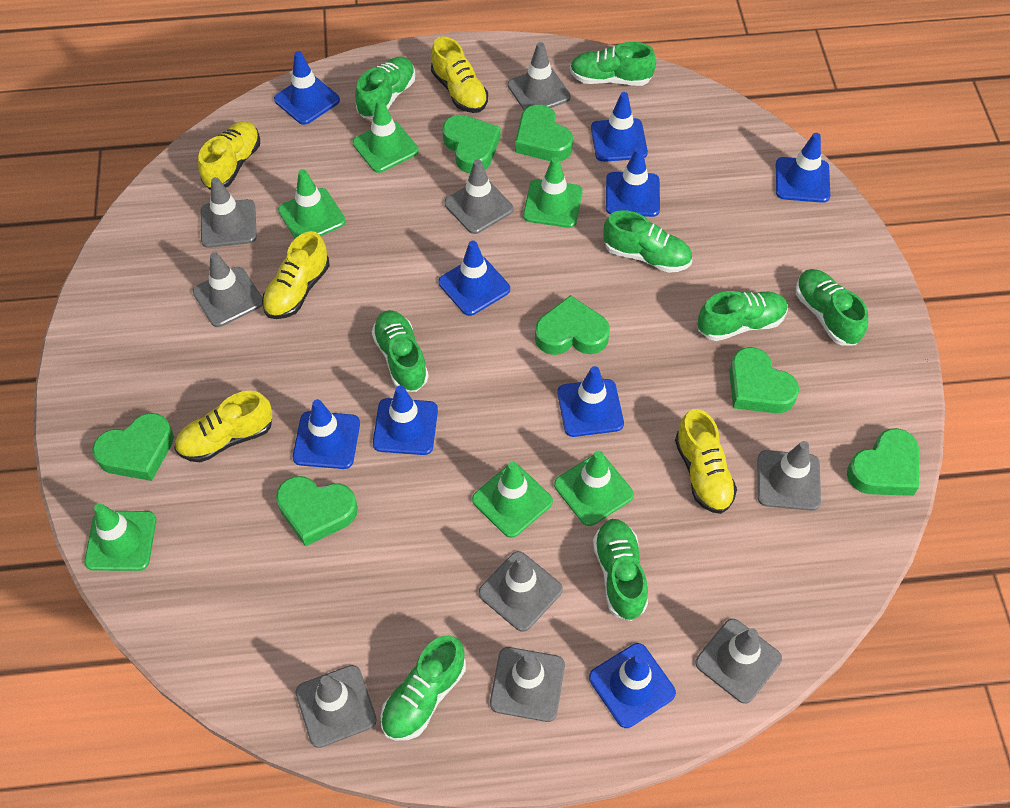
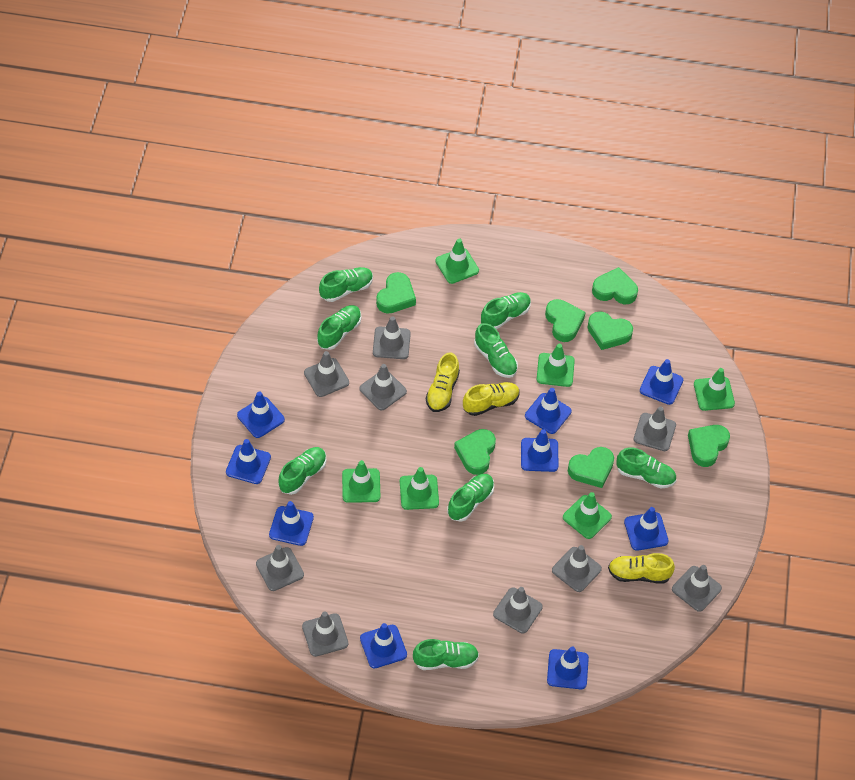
yellow shoe: 5 -> 3

